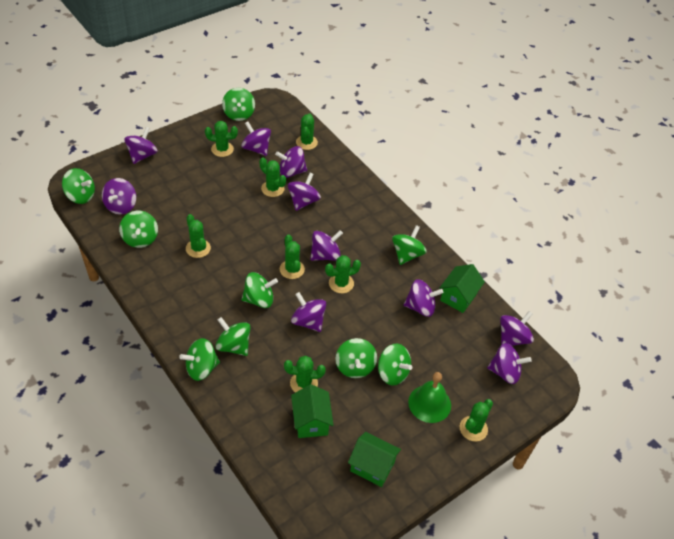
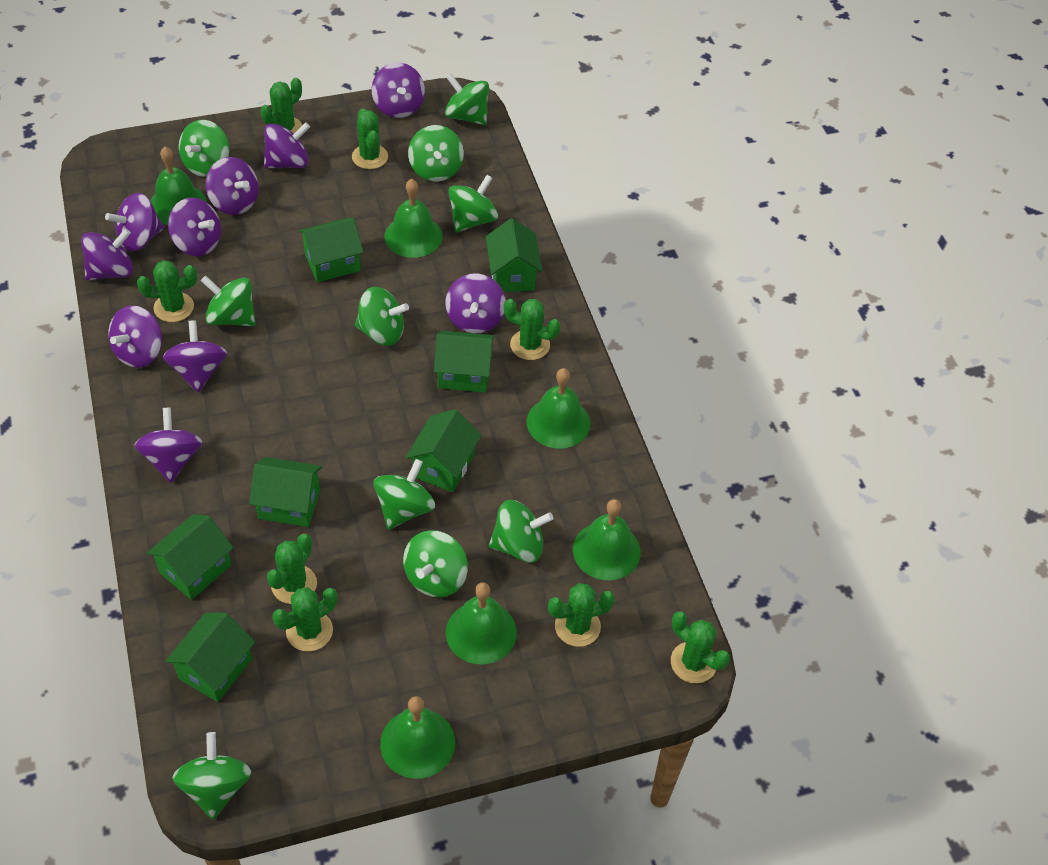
green bell: 1 -> 6
green house: 3 -> 7
green spinning top: 9 -> 10

